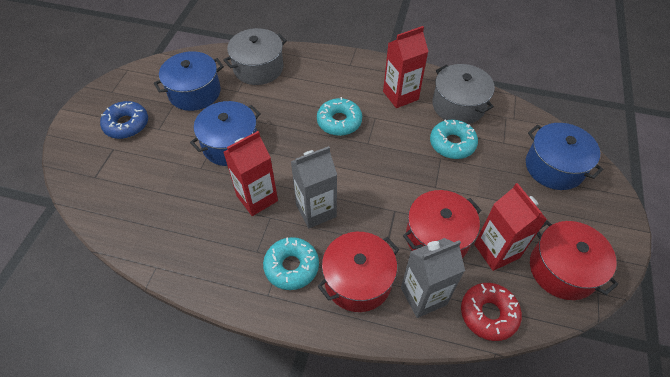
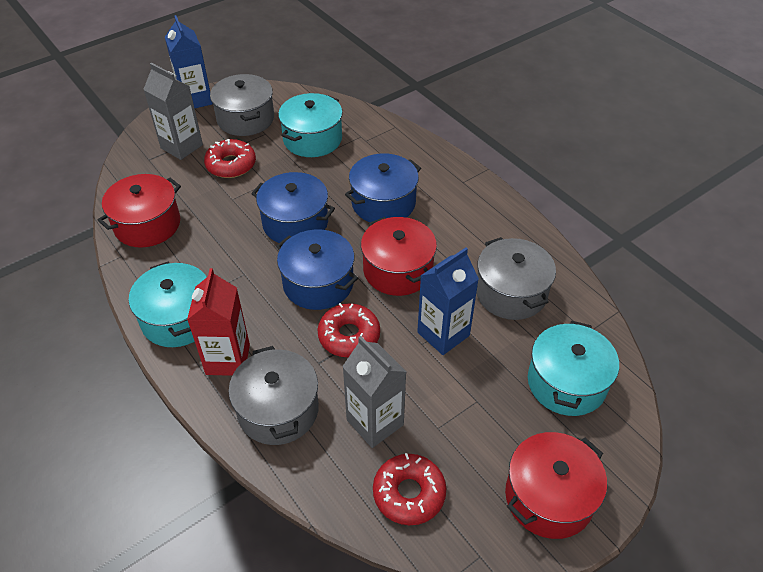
blue carton: 0 -> 2
blue donut: 1 -> 0
grey pot: 2 -> 3
red carton: 3 -> 1
red donut: 1 -> 3
turquoise donut: 3 -> 0
turquoise pot: 0 -> 3

